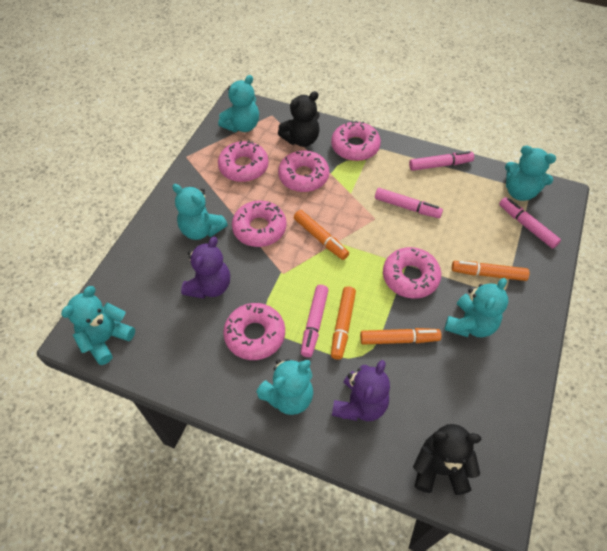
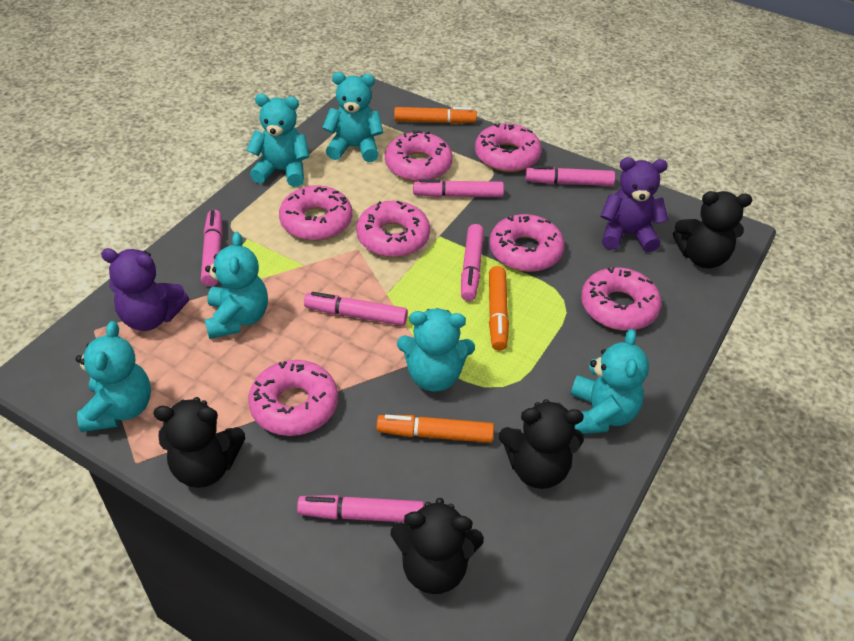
black teddy bear: 2 -> 4
orange marker: 4 -> 3
pink donut: 6 -> 7
pink marker: 4 -> 6

